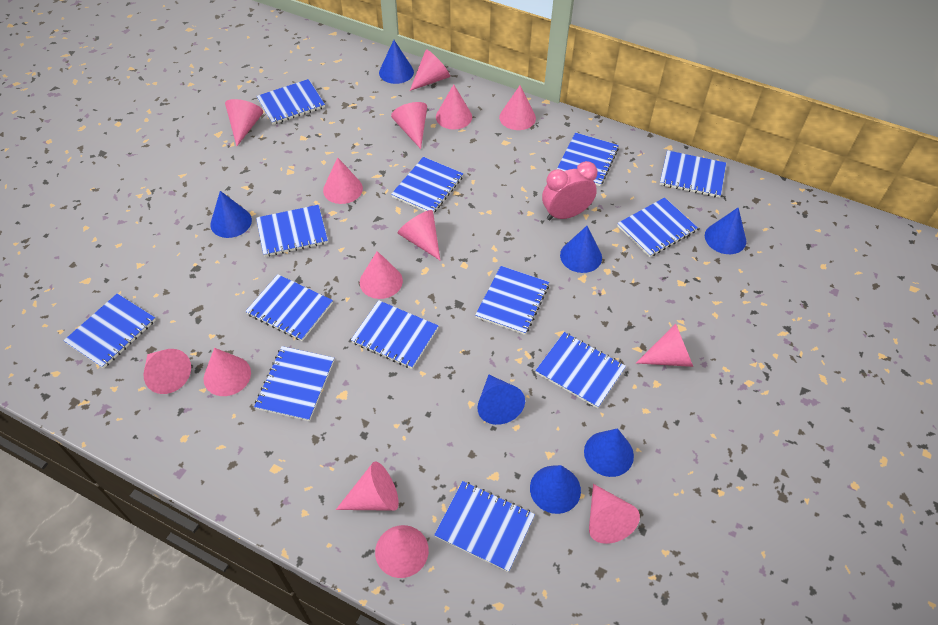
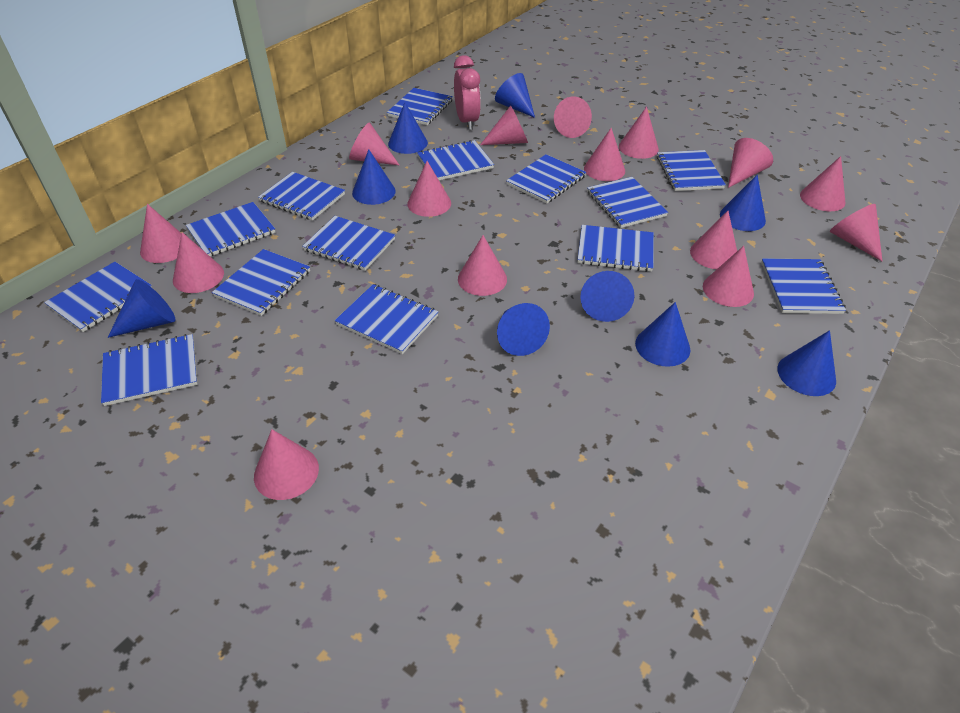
blue cone: 7 -> 9
blue notebook: 13 -> 14
pink cone: 14 -> 15

